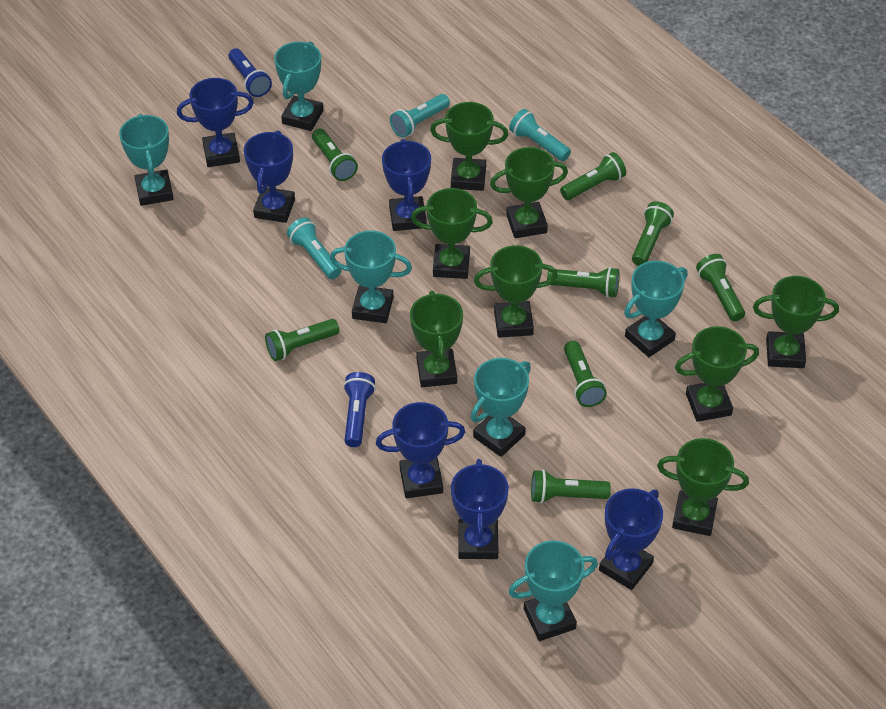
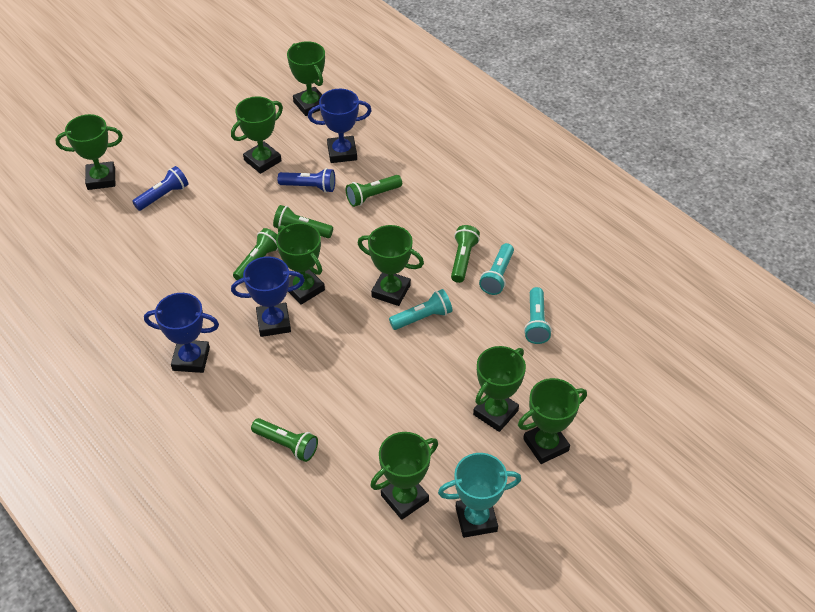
blue trophy: 6 -> 3
green flashlight: 8 -> 5
turquoise trophy: 6 -> 1

